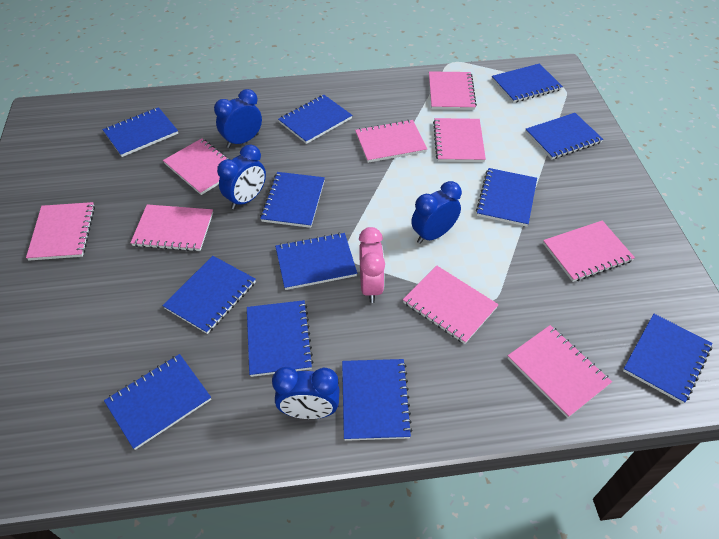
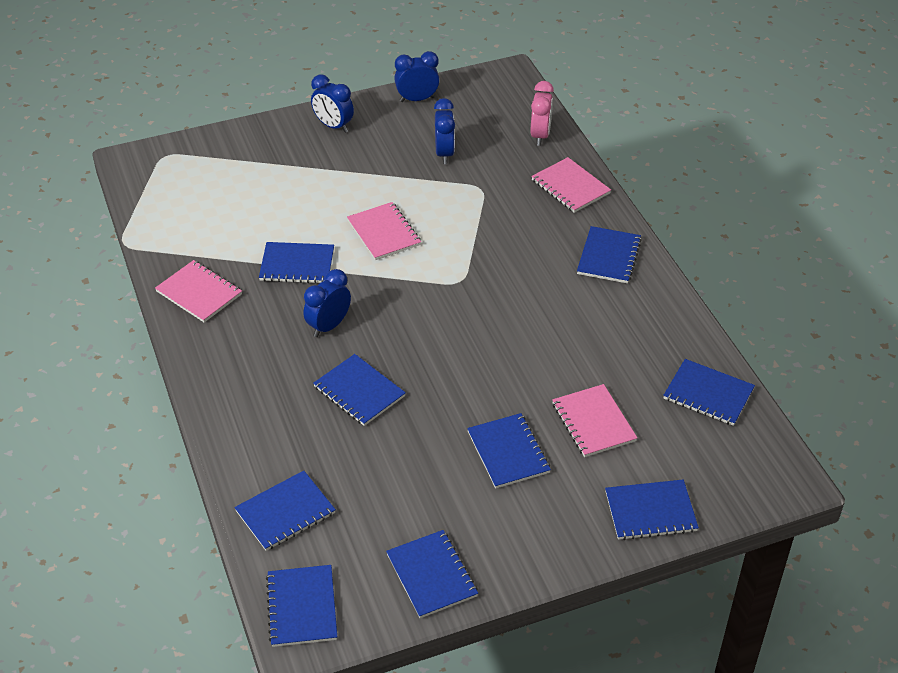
blue notebook: 12 -> 9
pink notebook: 9 -> 4

